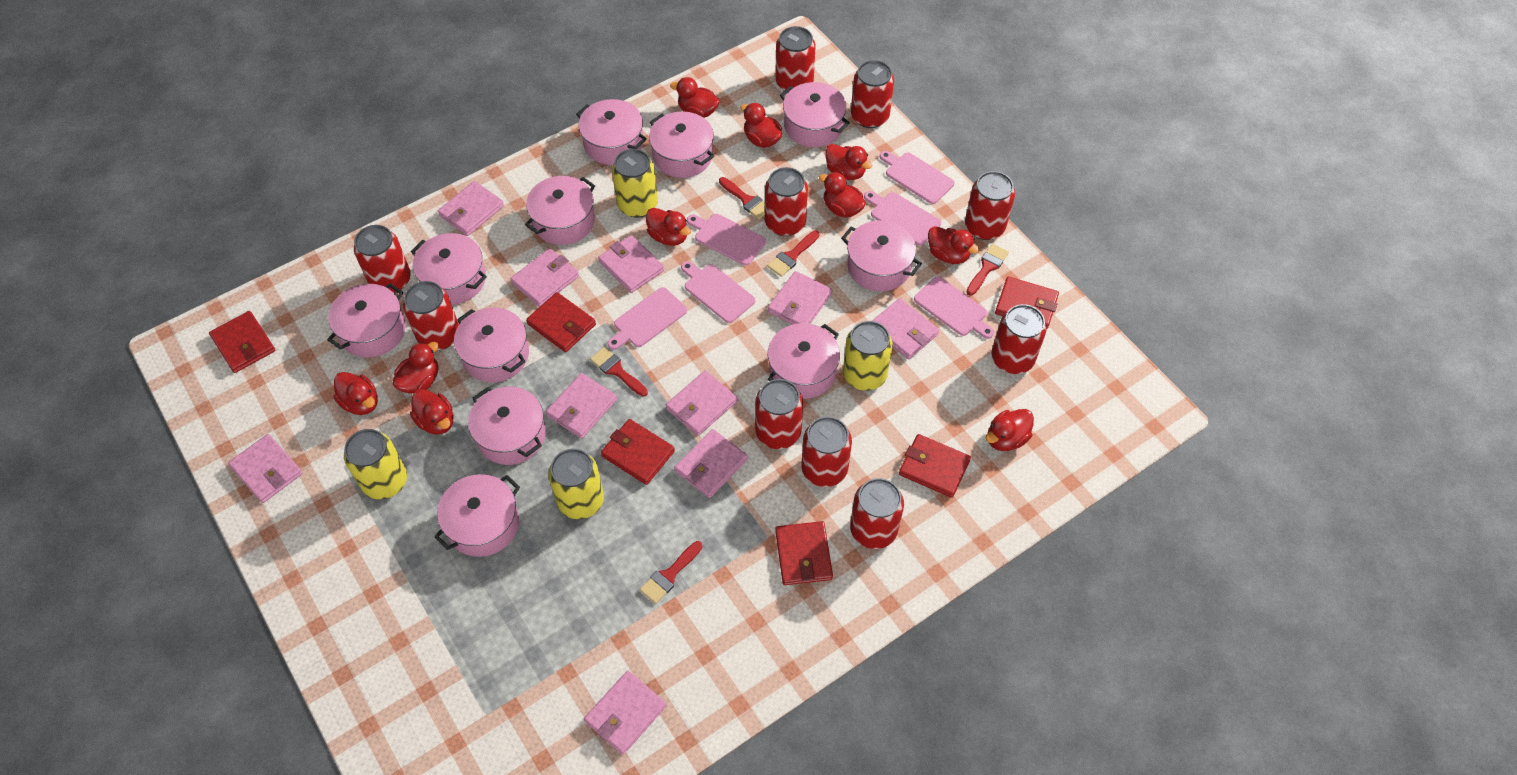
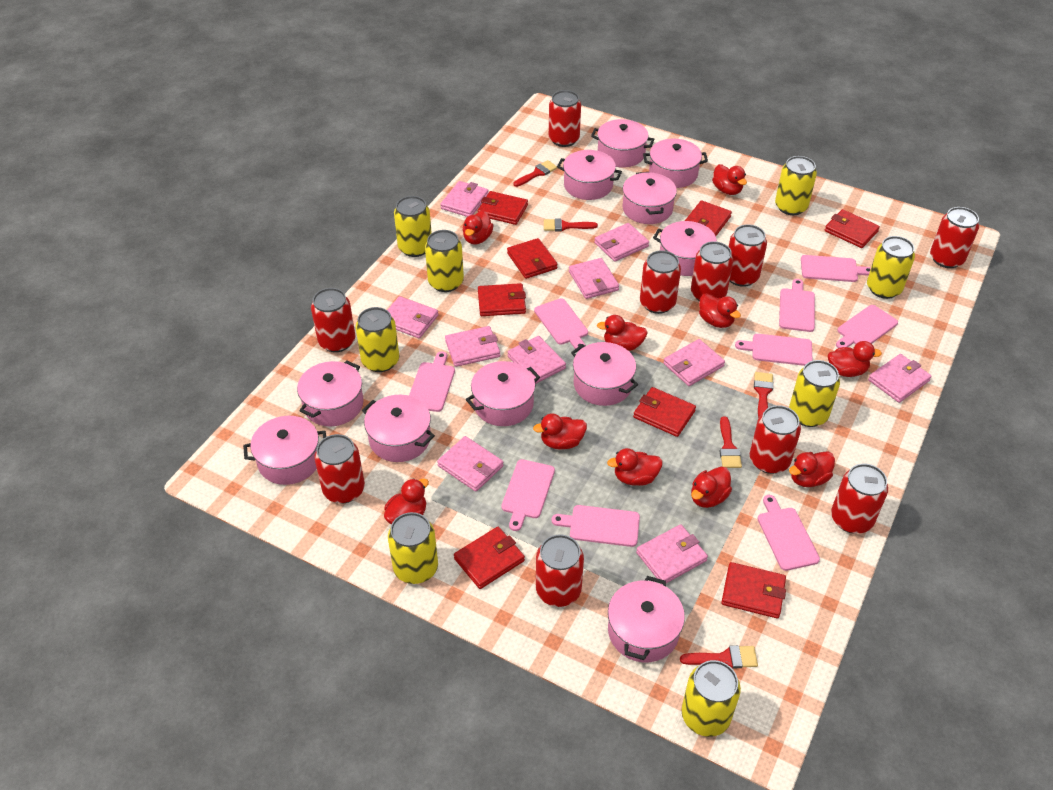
pink cutting board: 6 -> 9
red wallet: 6 -> 8
yellow can: 4 -> 8

